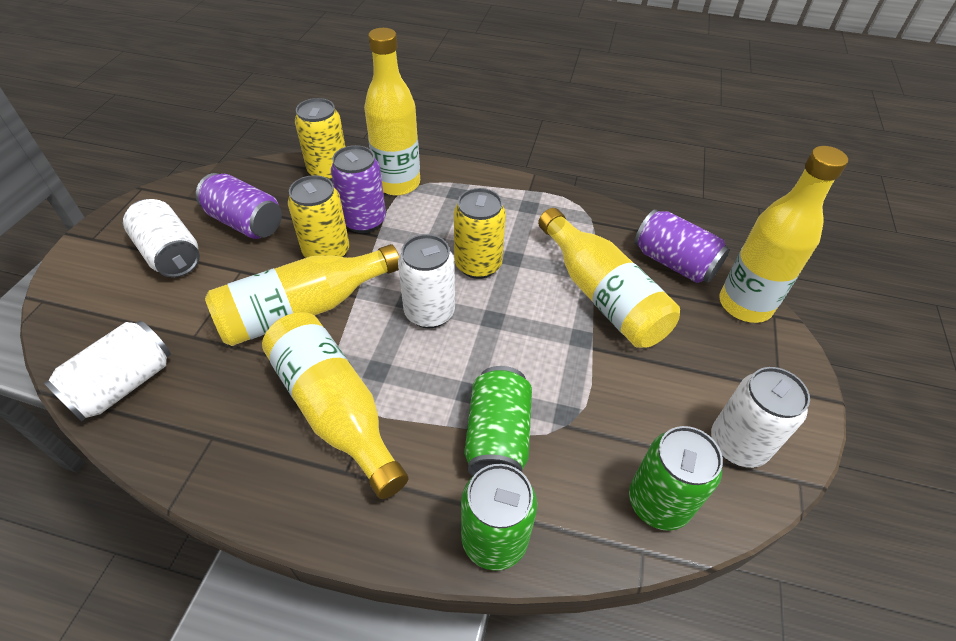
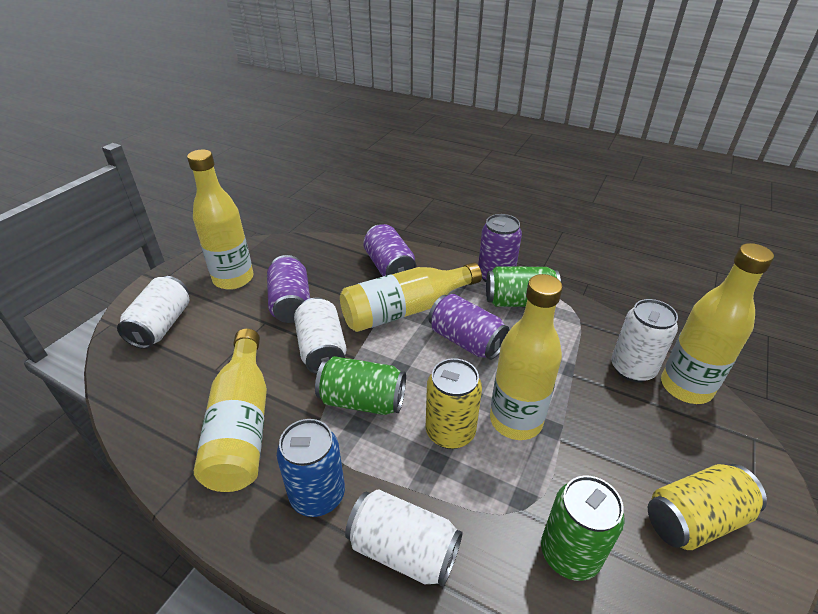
blue can: 0 -> 1
purple can: 3 -> 4
yellow can: 3 -> 2

